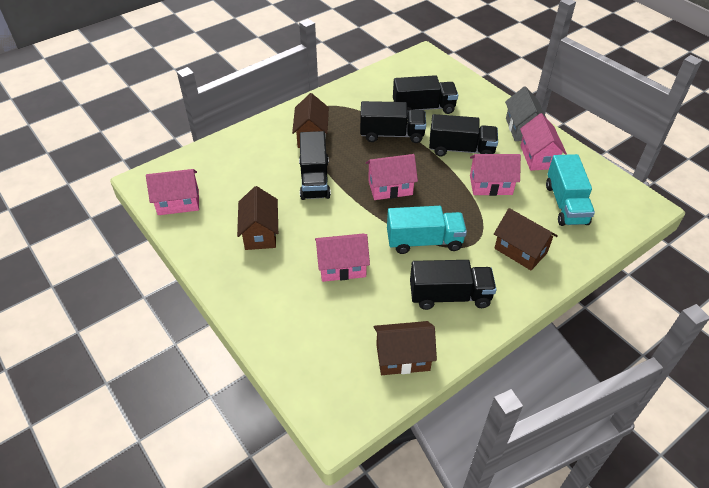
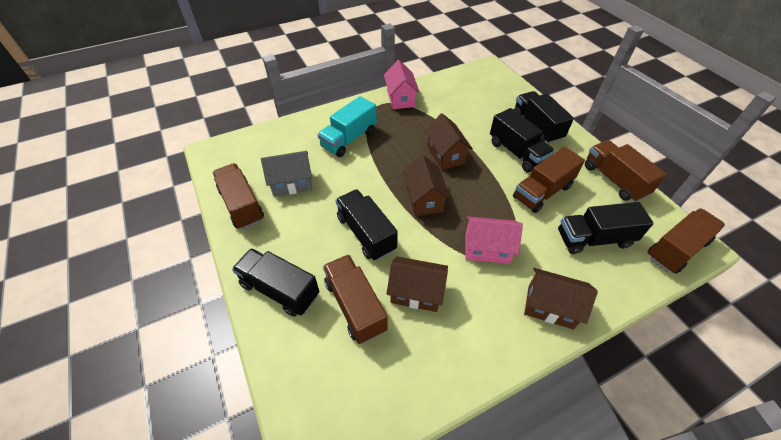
brown truck: 0 -> 5
pink house: 5 -> 2
turquoise truck: 2 -> 1

